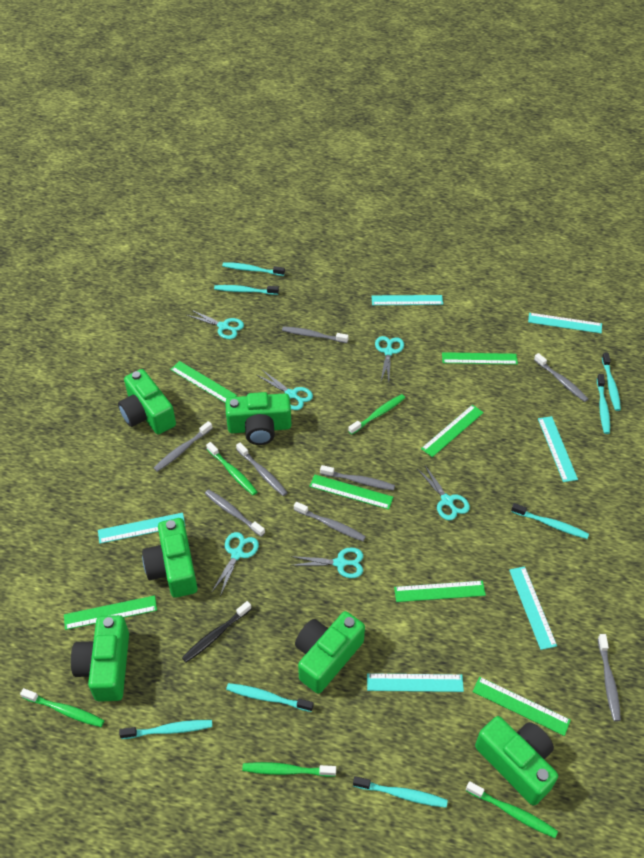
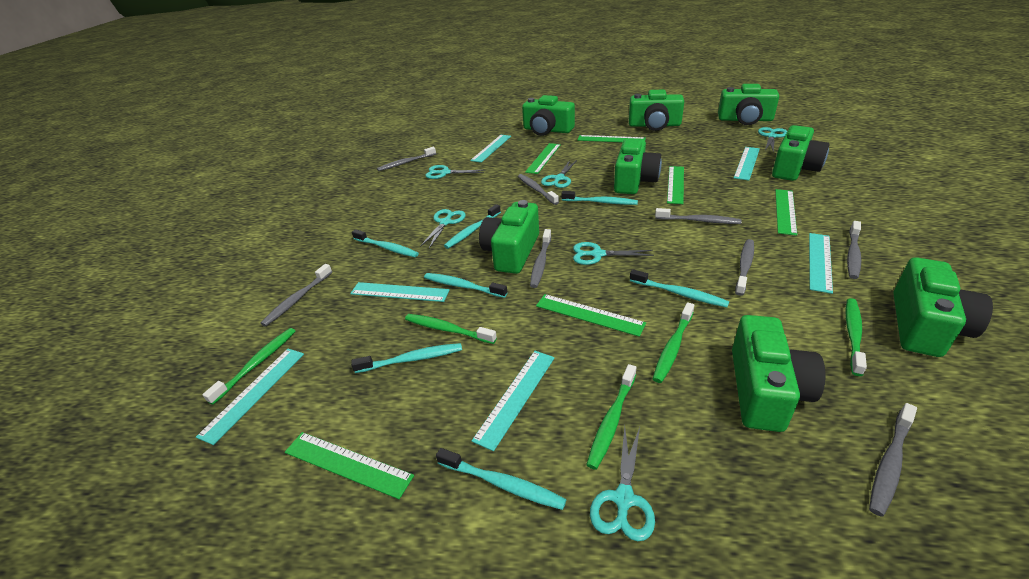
black toothbrush: 1 -> 0
green camera: 6 -> 8
green ruler: 7 -> 6
turquoise toothbrush: 8 -> 7

